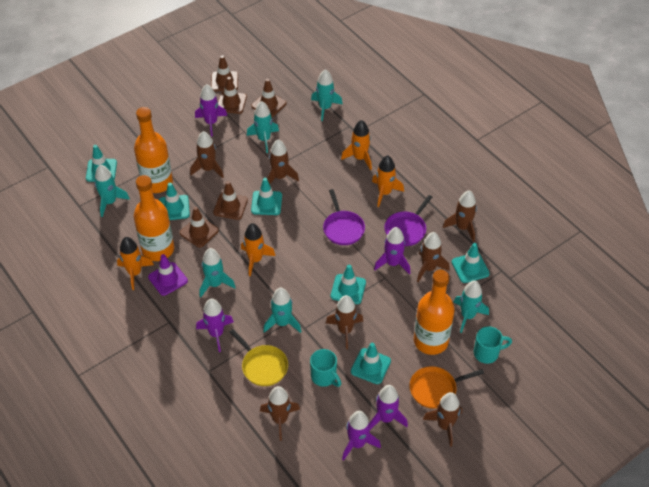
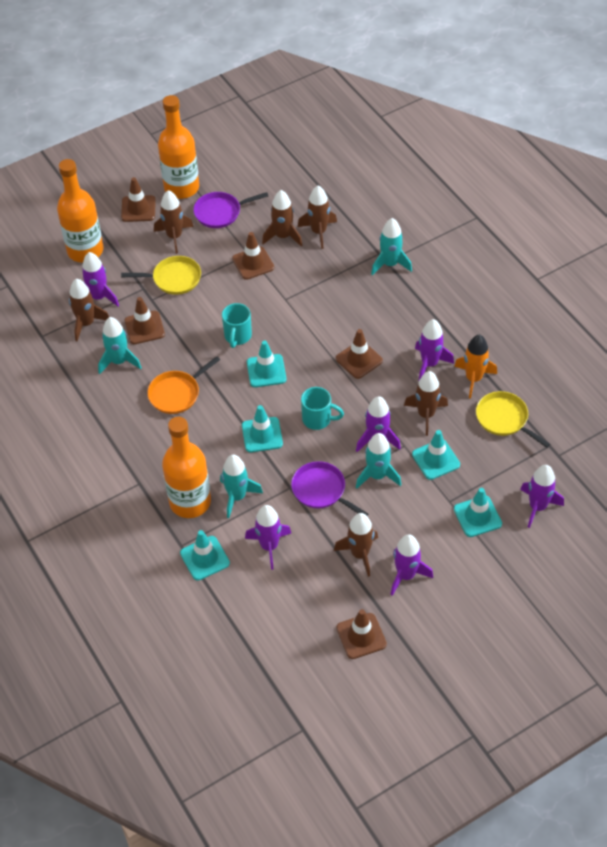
brown rocket: 7 -> 6
orange rocket: 4 -> 1
purple rocket: 5 -> 6
purple traffic cone: 1 -> 0
turquoise rocket: 6 -> 4
turquoise traffic cone: 6 -> 5
yellow pan: 1 -> 2

